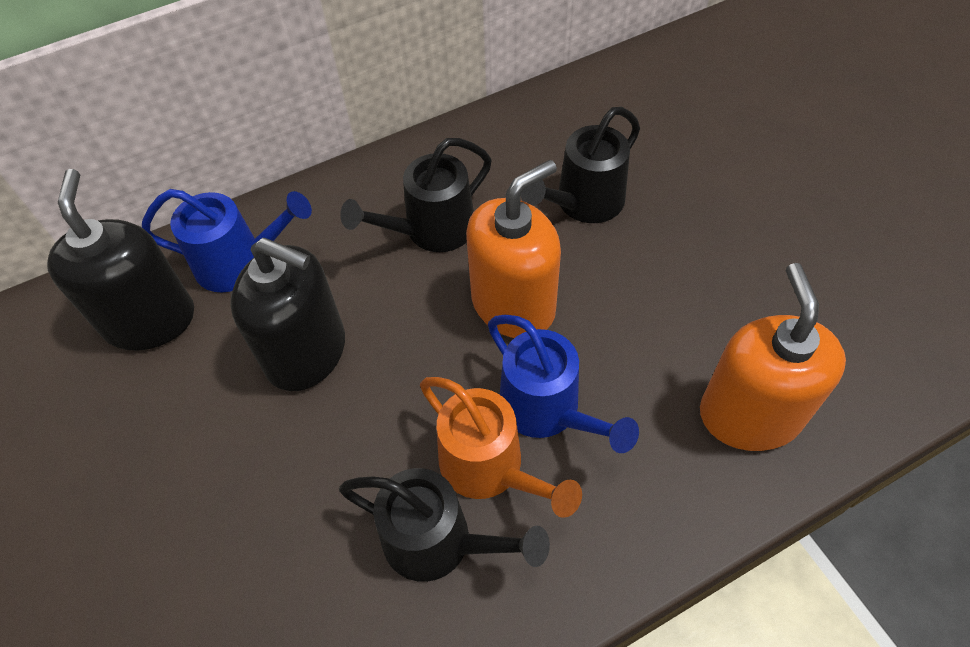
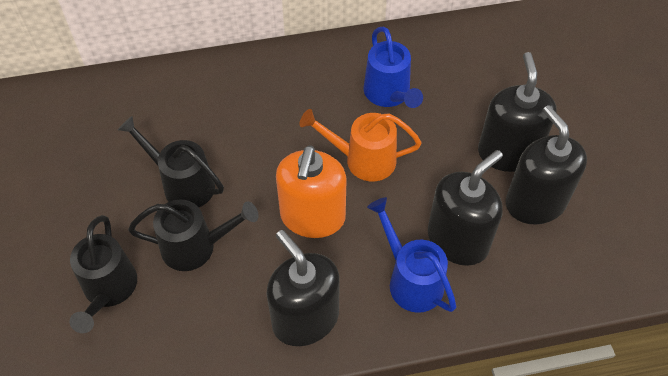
black soap dispenser: 2 -> 4
orange soap dispenser: 2 -> 1

